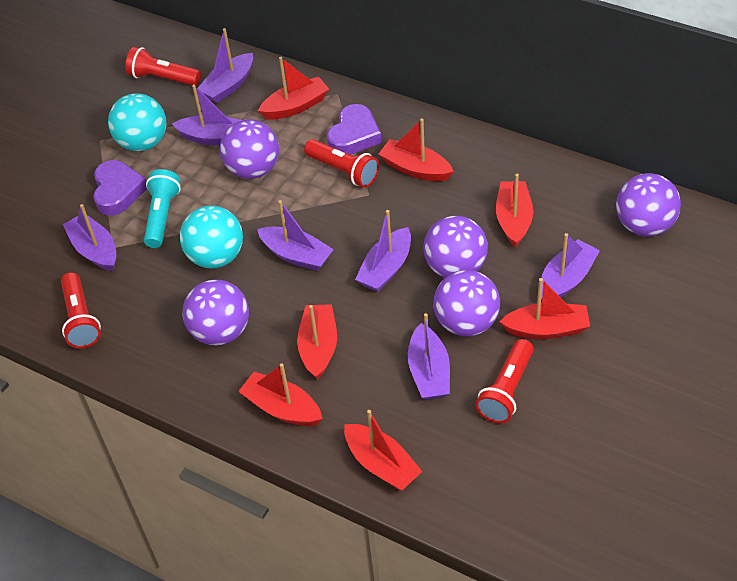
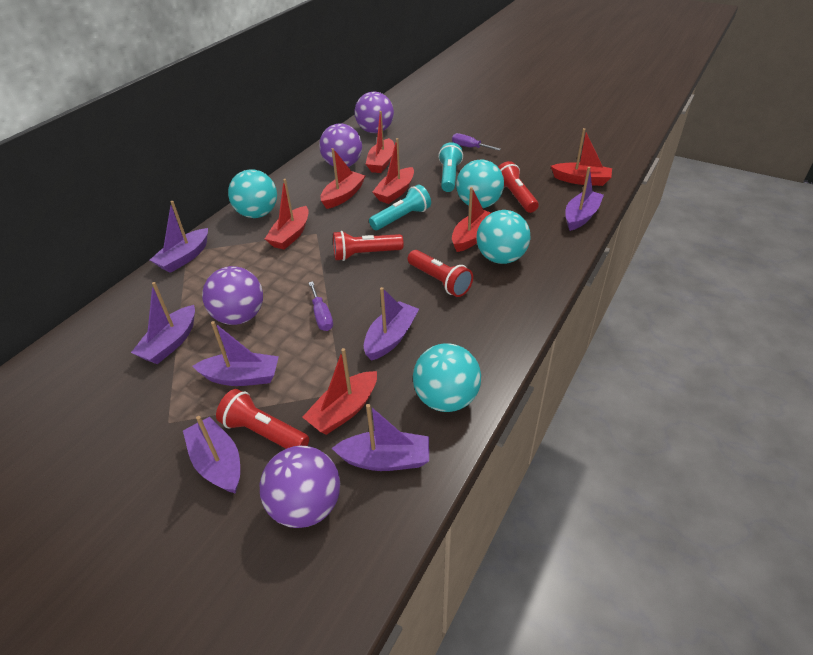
purple ball: 5 -> 4
purple heart: 2 -> 0
purple screwdriver: 0 -> 2
turquoise ball: 2 -> 4
turquoise flashlight: 1 -> 2

